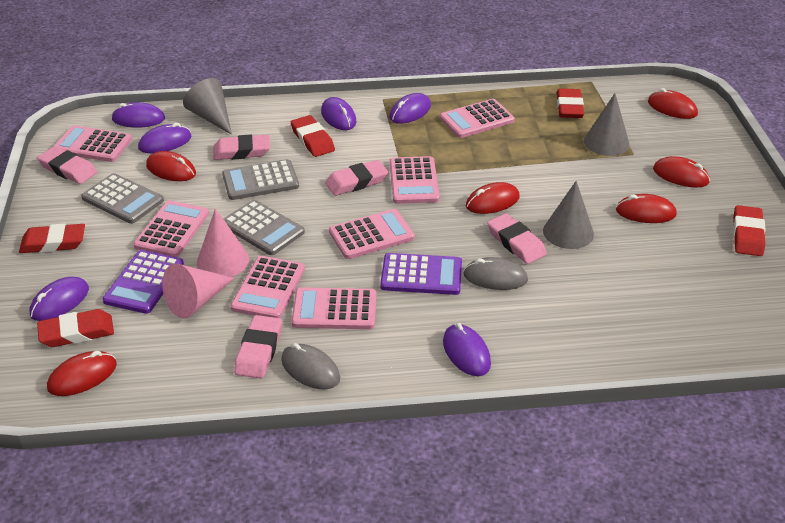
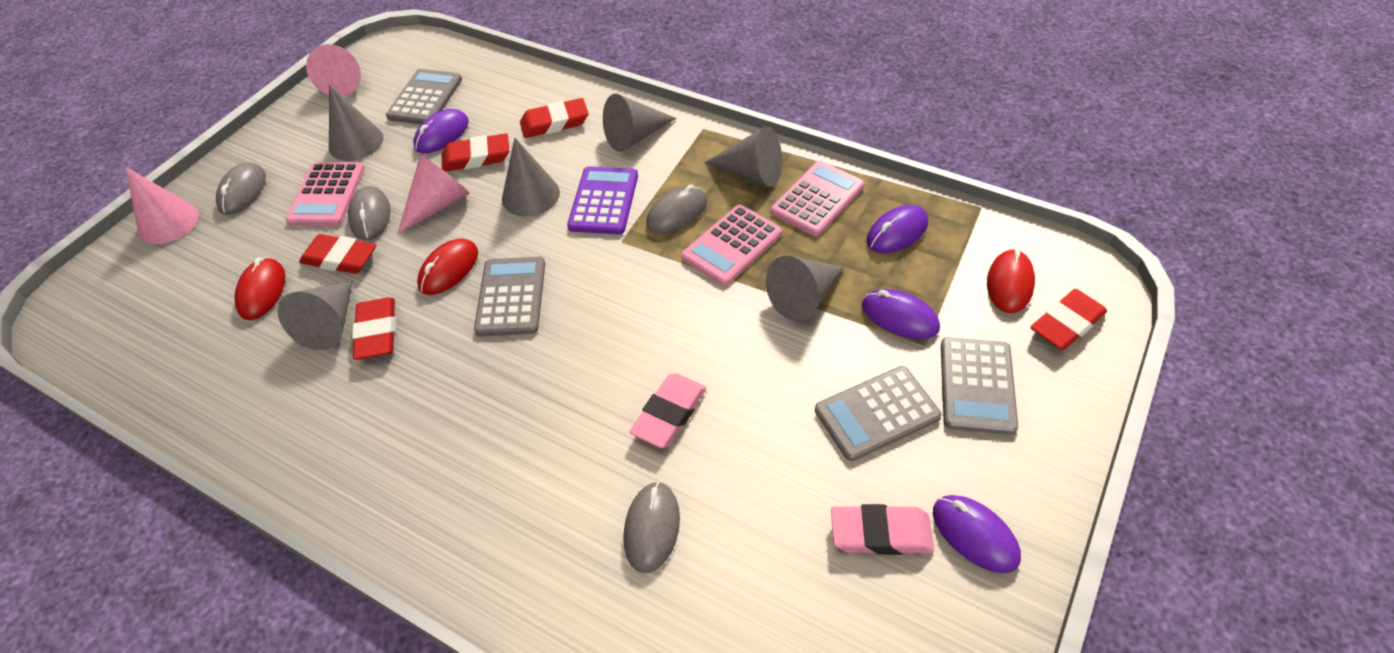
grey calculator: 3 -> 4
grey cone: 3 -> 6
grey mouse: 2 -> 4
pink calculator: 7 -> 3
pink cone: 2 -> 3
pink eraser: 5 -> 2
purple calculator: 2 -> 1
purple mouse: 6 -> 4
red mouse: 6 -> 3

